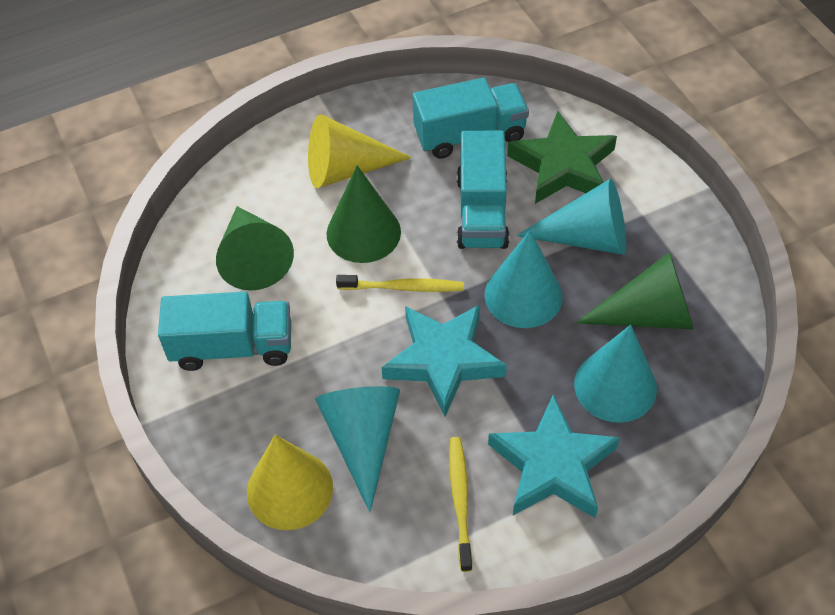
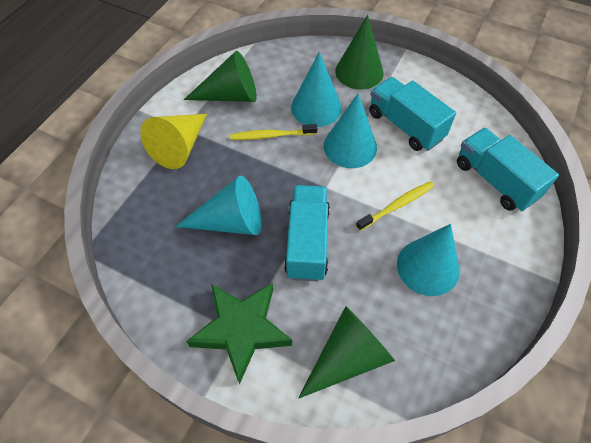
turquoise star: 2 -> 0
yellow cone: 2 -> 1

